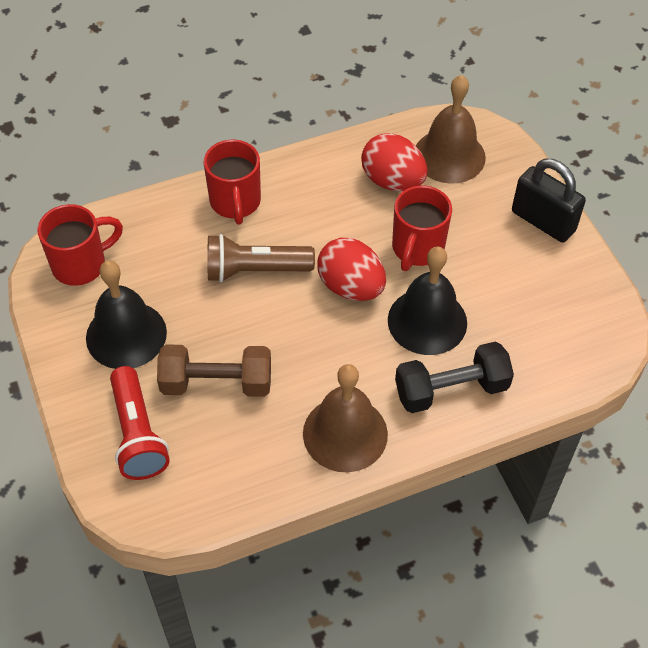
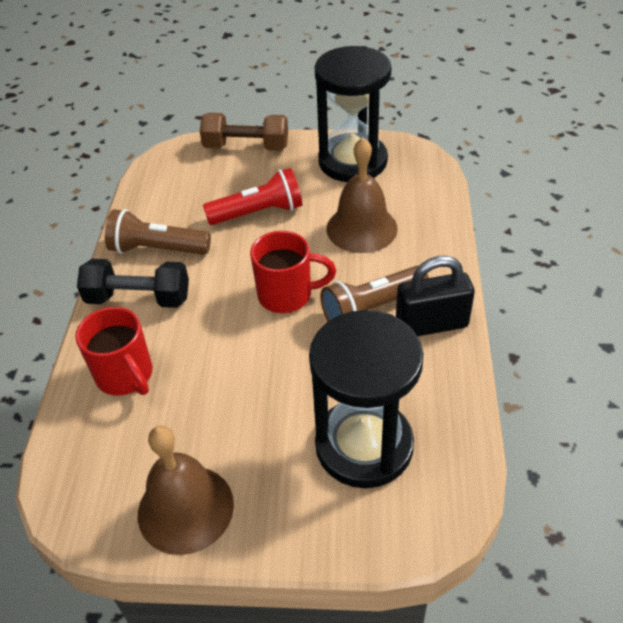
black bell: 2 -> 0
black hourglass: 0 -> 2
brown flashlight: 1 -> 2
red egg: 2 -> 0
red mug: 3 -> 2

